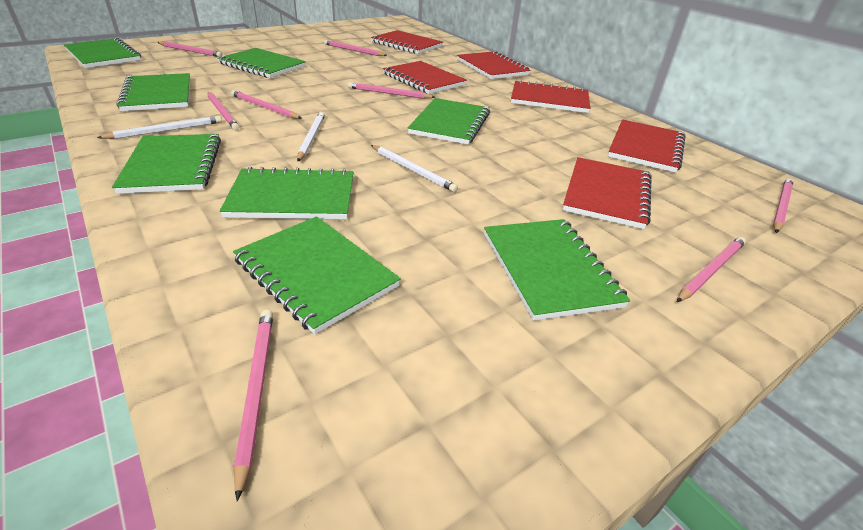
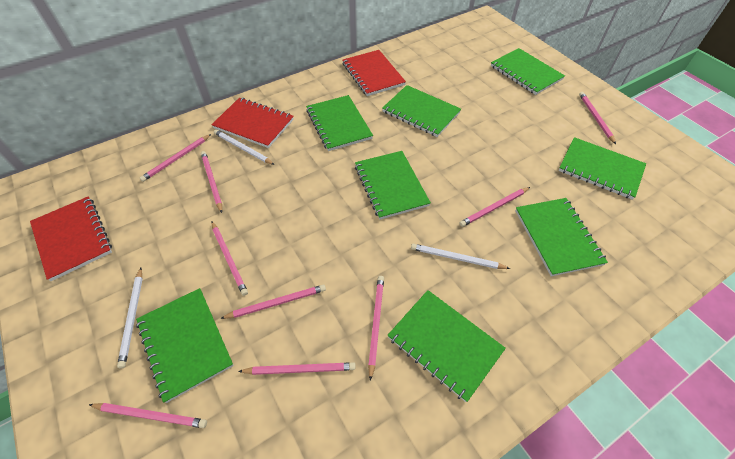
pink pencil: 8 -> 9
red notebook: 6 -> 3

